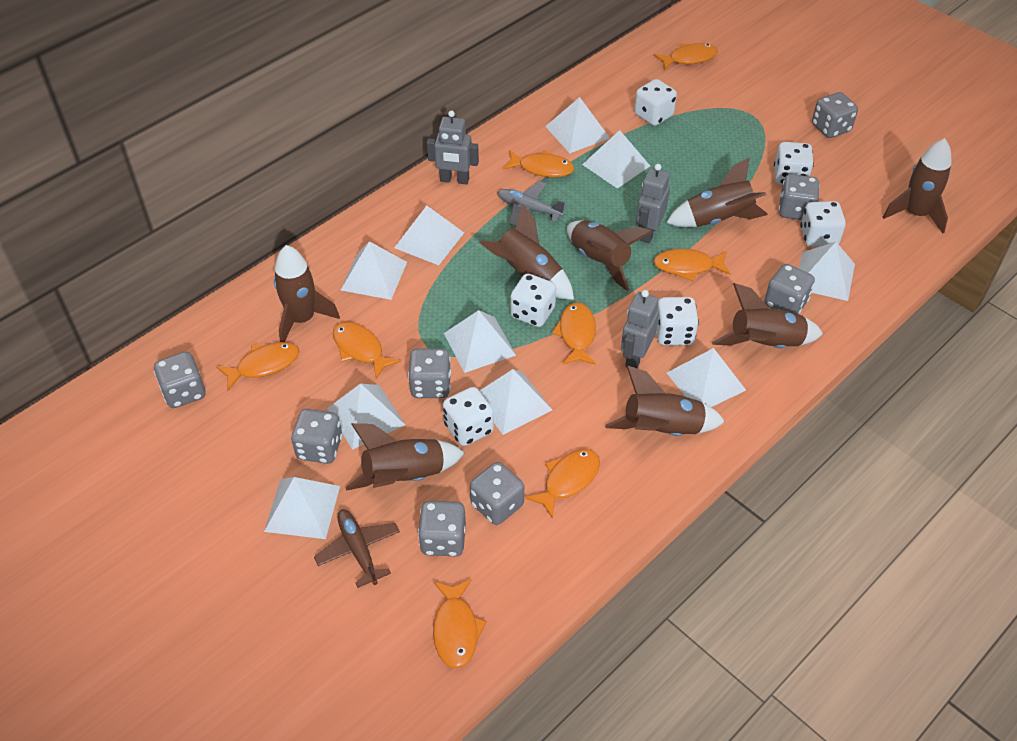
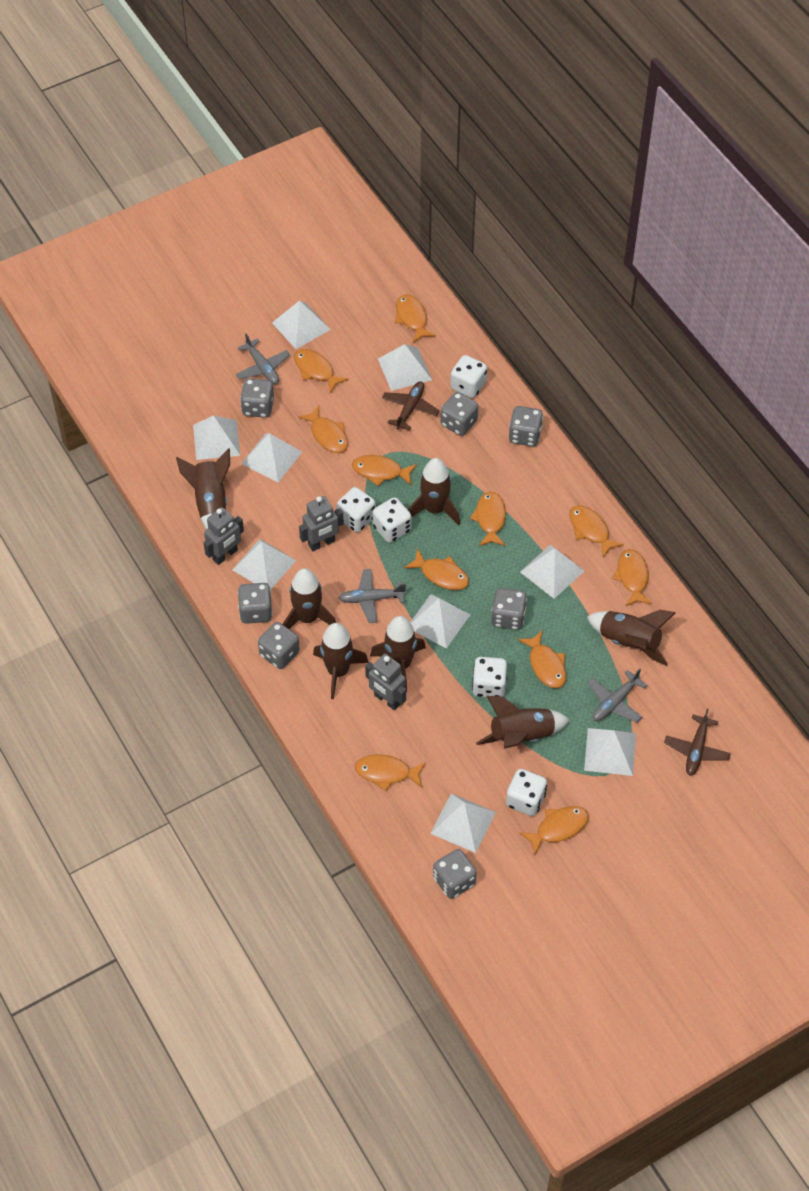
brown plane: 1 -> 2
brown rocket: 8 -> 7
grey dice: 8 -> 7
grey plane: 1 -> 3
orange fish: 8 -> 11
white dice: 6 -> 5
white pyramid: 10 -> 9

